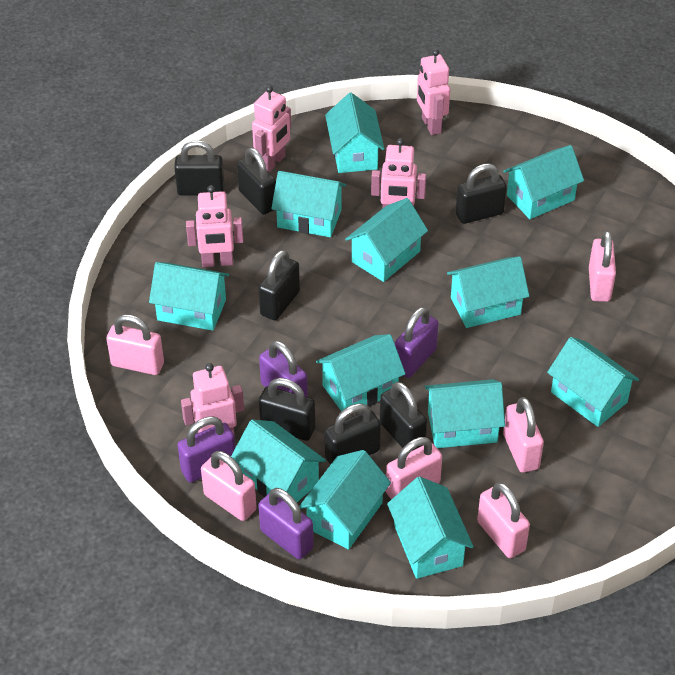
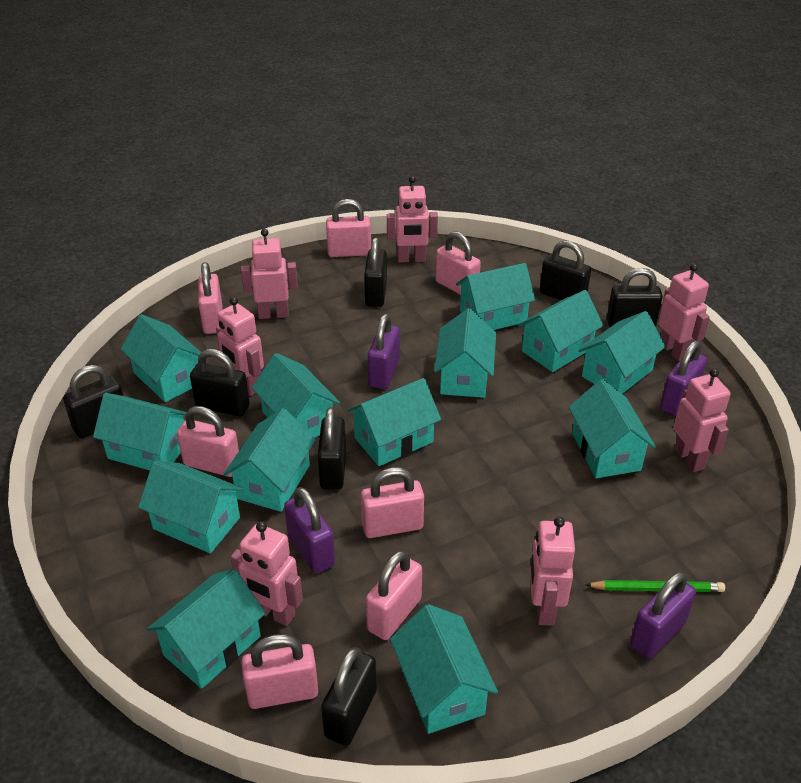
green pencil: 0 -> 1
pink padlock: 6 -> 7
pink robot: 5 -> 7
turquoise house: 12 -> 13

